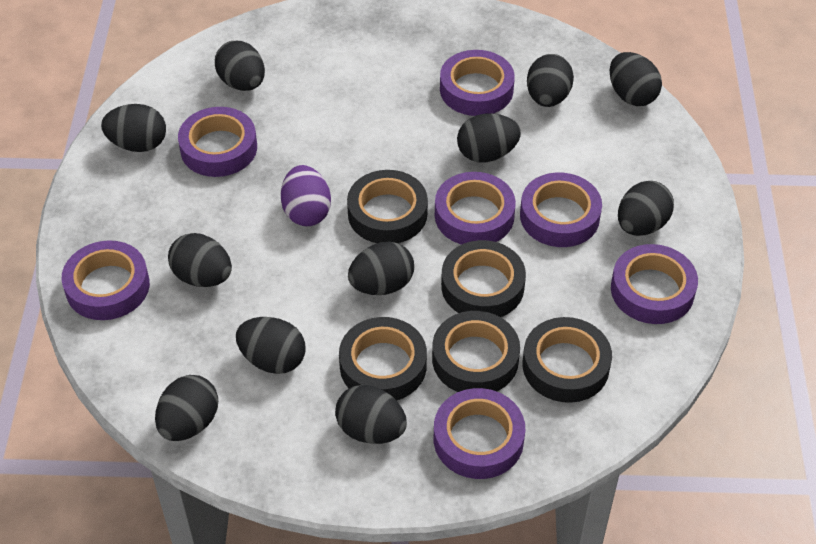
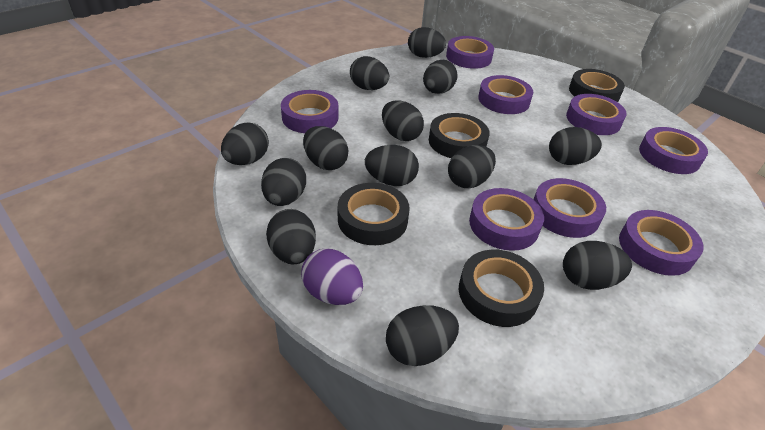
black egg: 11 -> 13
black tape: 5 -> 4
purple tape: 7 -> 8

